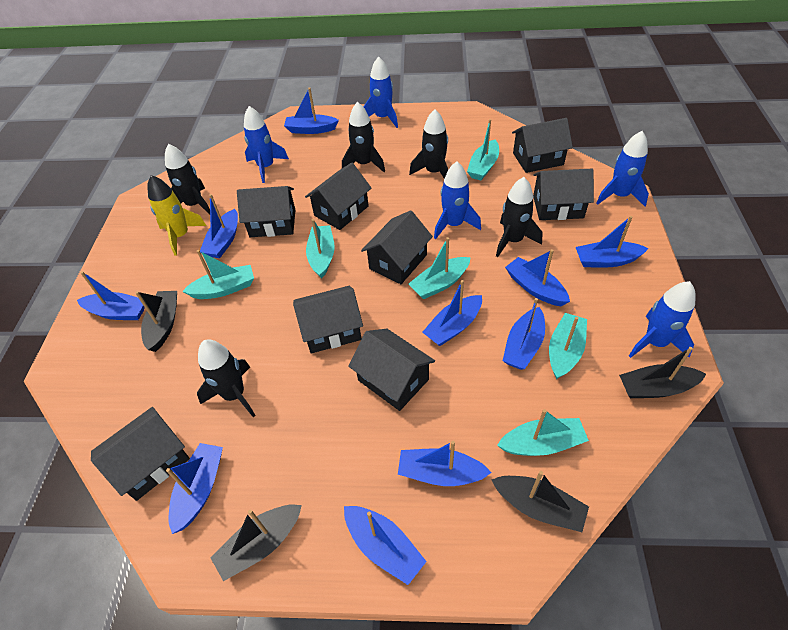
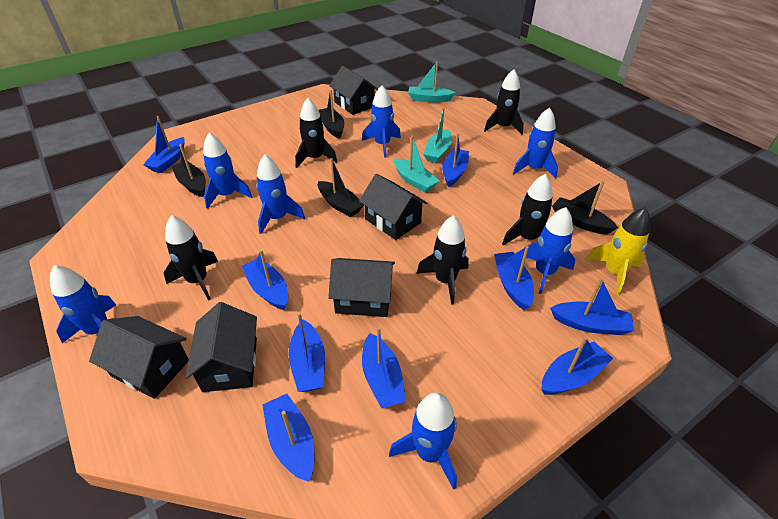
black house: 8 -> 5
blue boat: 10 -> 9
blue rocket: 5 -> 7
turquoise boat: 6 -> 3

